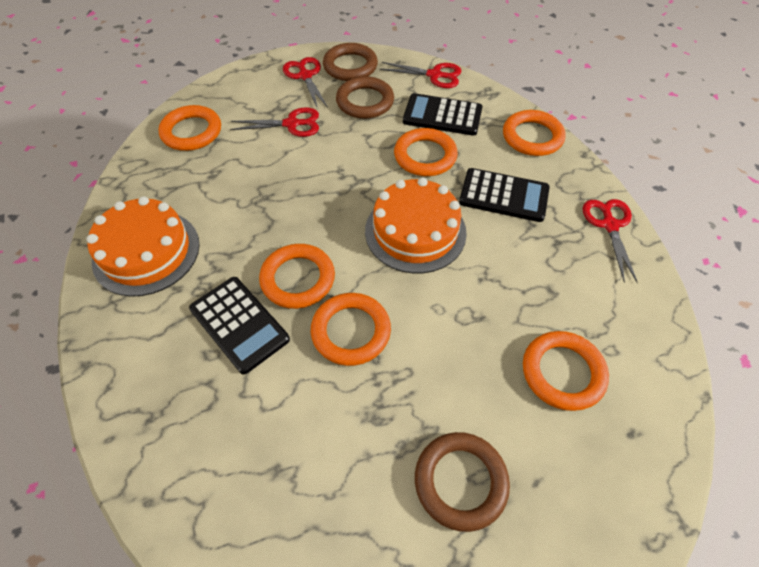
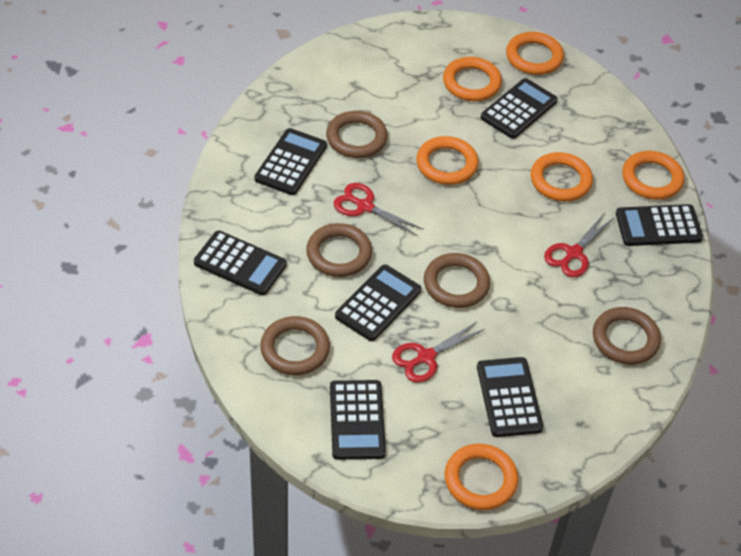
black calculator: 3 -> 7
brown ring: 3 -> 5
orange cake: 2 -> 0
red scissors: 4 -> 3

